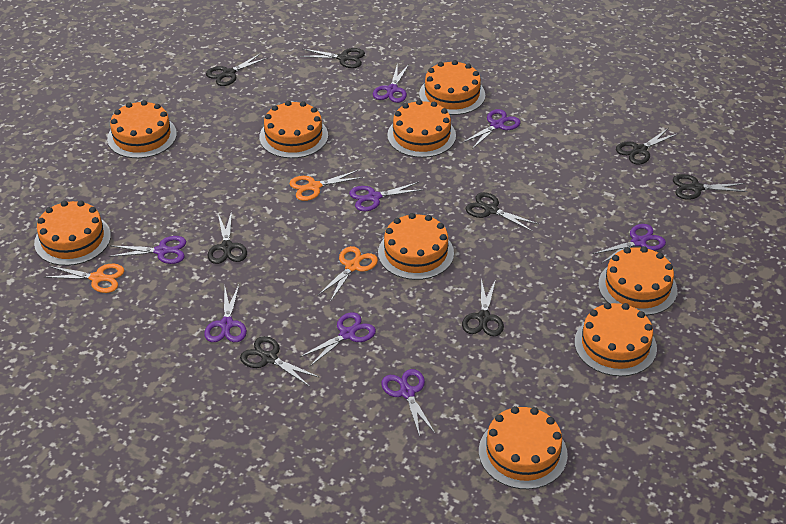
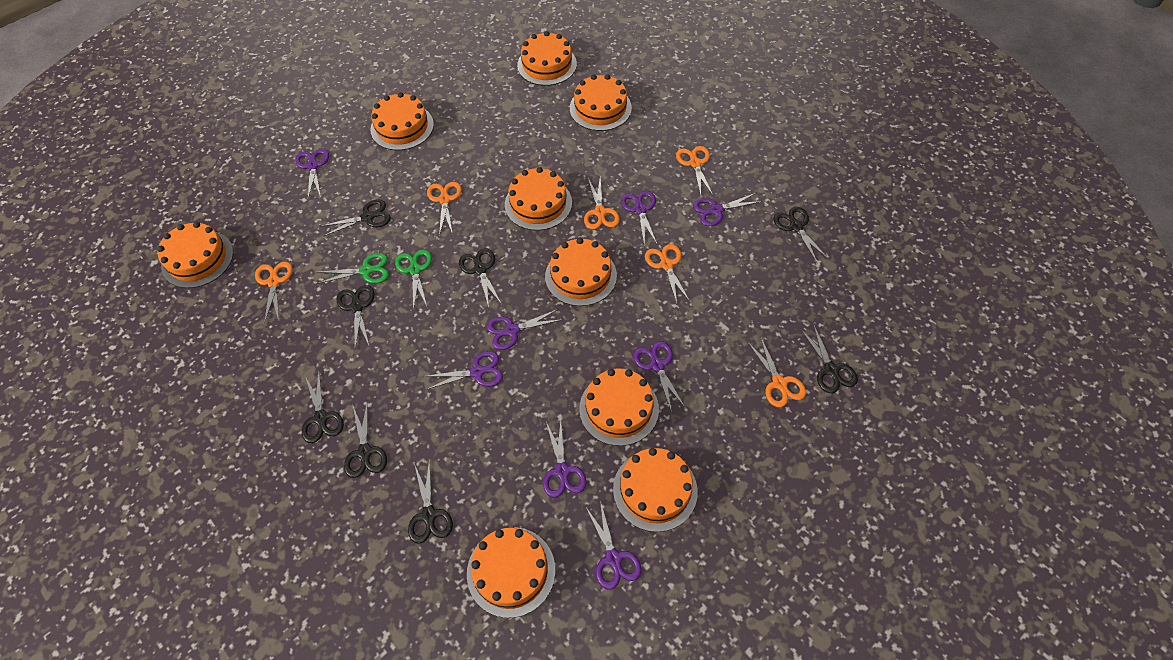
green scissors: 0 -> 2
orange scissors: 3 -> 6

